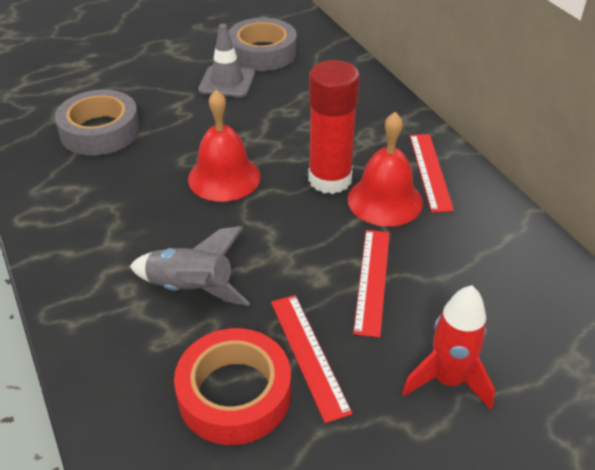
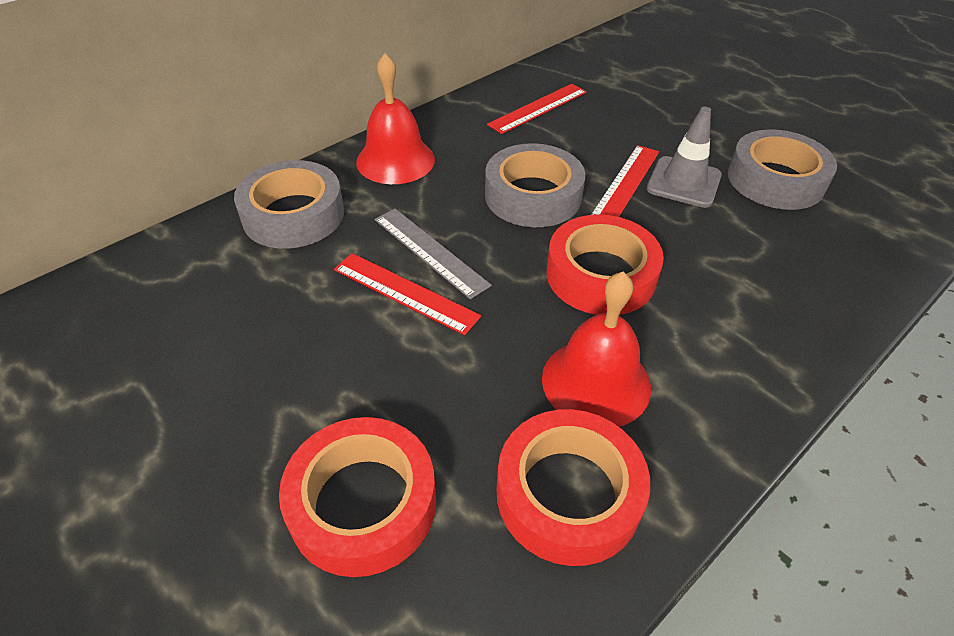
grey rocket: 1 -> 0
grey ruler: 0 -> 1
grey tape: 2 -> 3
red glue stick: 1 -> 0
red rocket: 1 -> 0
red tape: 1 -> 3

